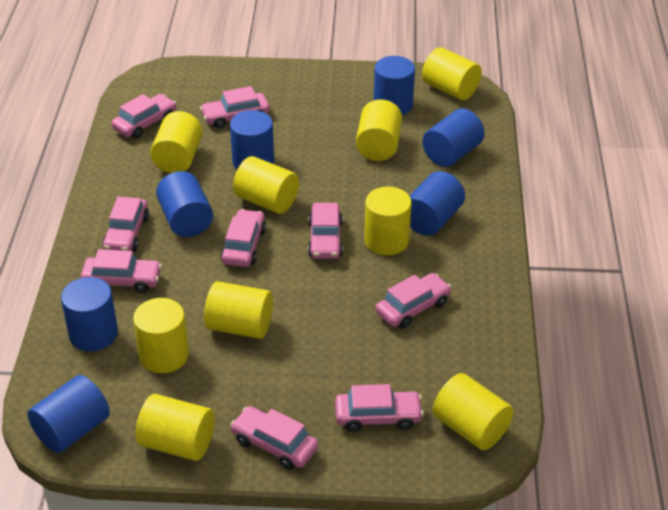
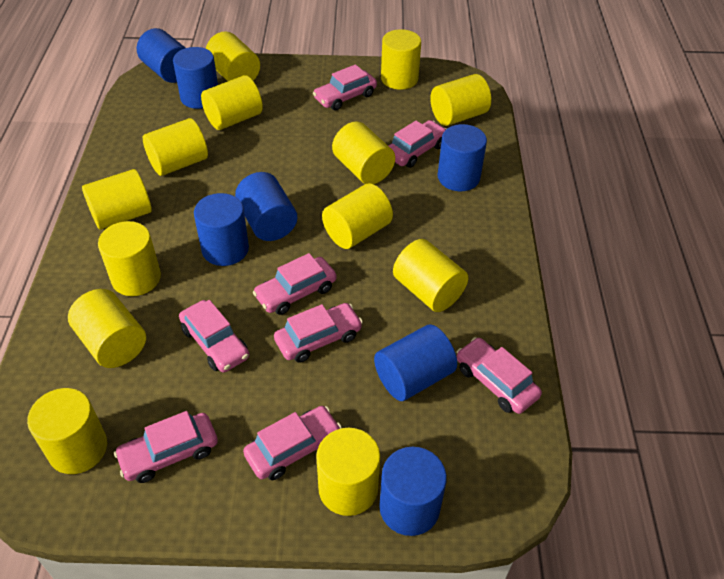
pink car: 9 -> 8
yellow cylinder: 9 -> 13

